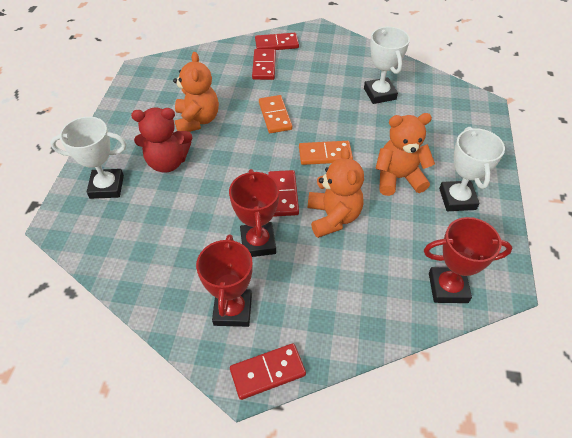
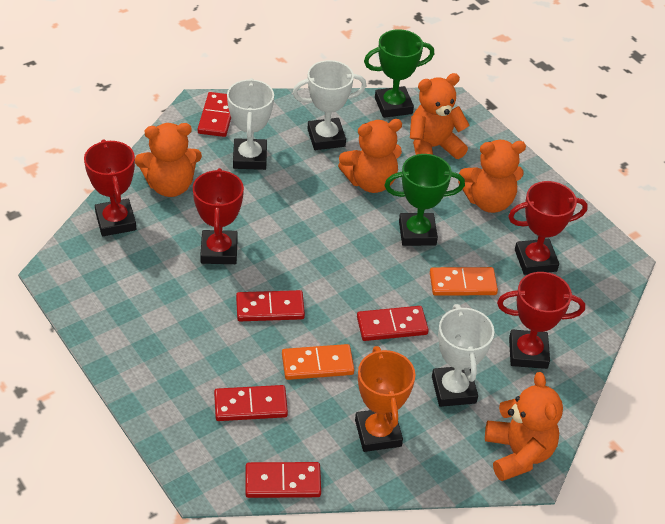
green trophy: 0 -> 2
orange teddy bear: 3 -> 5
orange trophy: 0 -> 1
red domino: 4 -> 5
red teddy bear: 1 -> 0
red trophy: 3 -> 4

